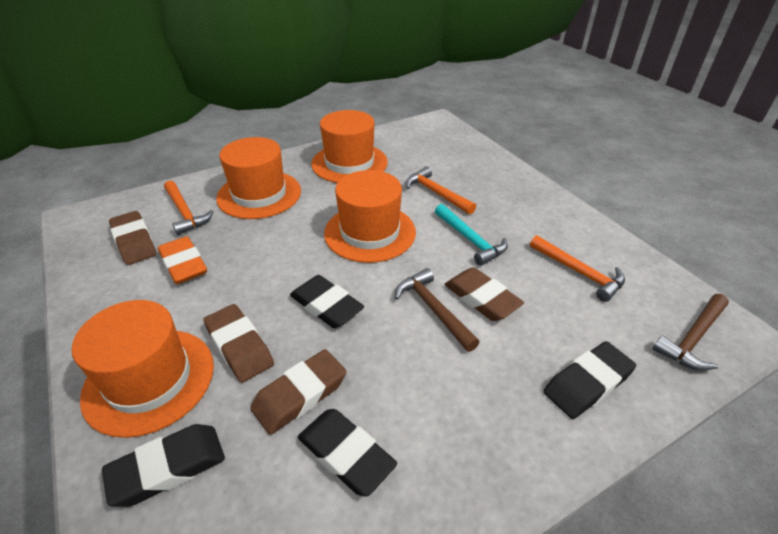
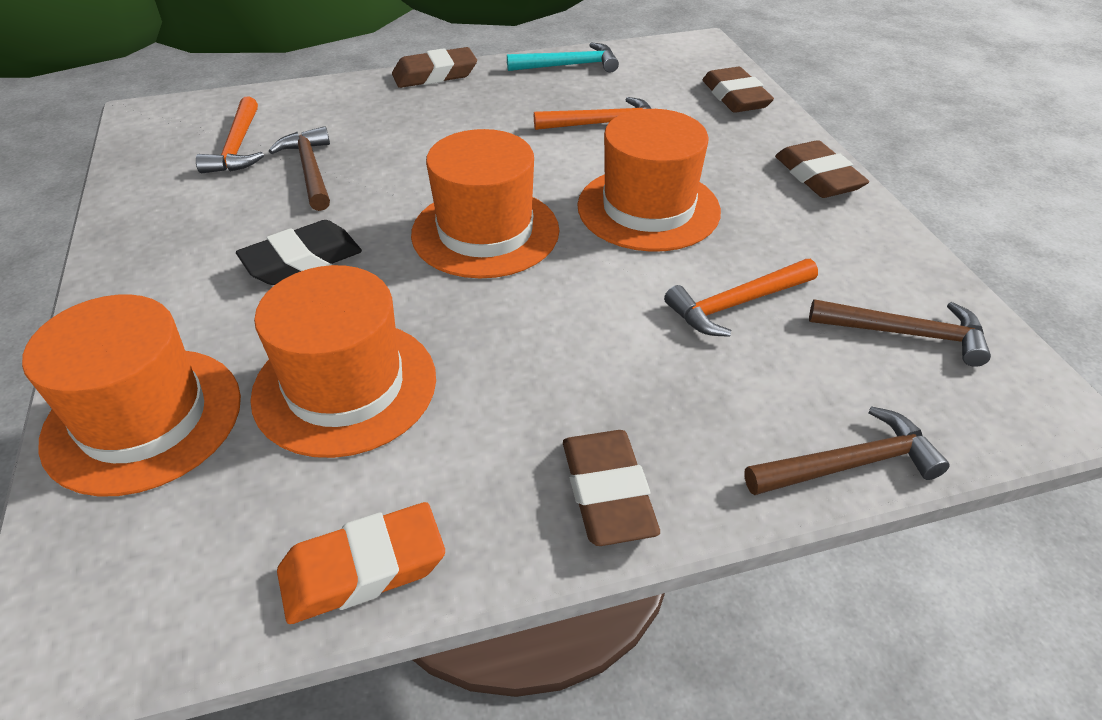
black eraser: 4 -> 1
brown hammer: 2 -> 3

